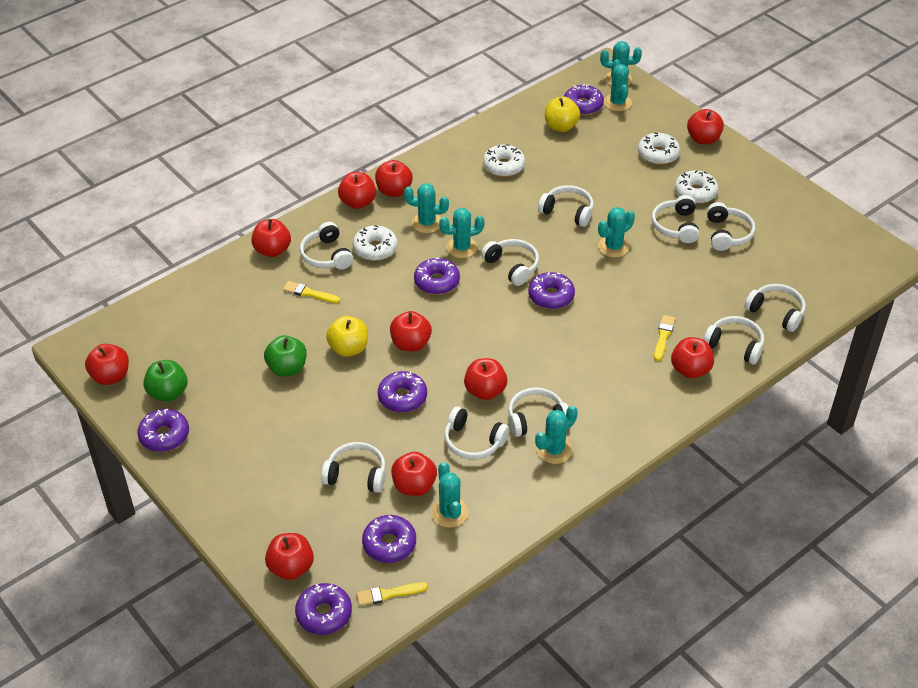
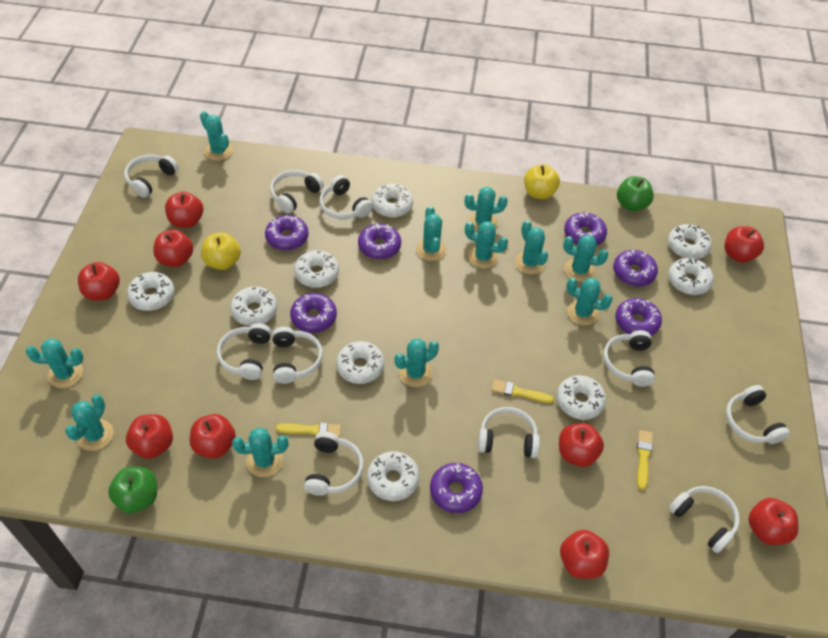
red apple: 10 -> 9
turquoise cactus: 7 -> 11
white donut: 4 -> 9

